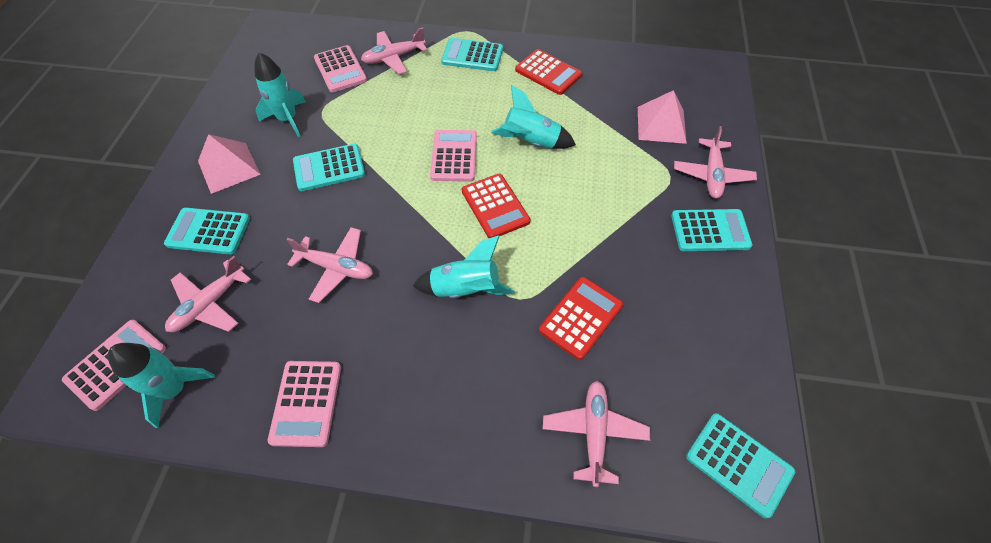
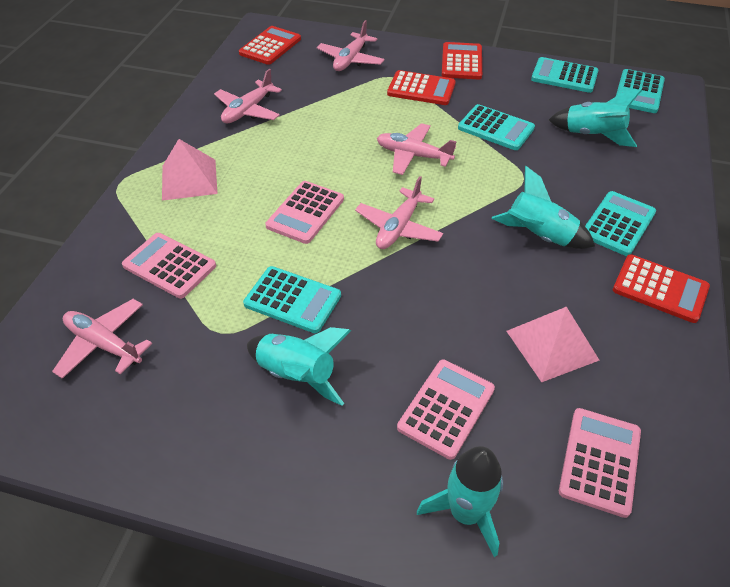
red calculator: 3 -> 4

